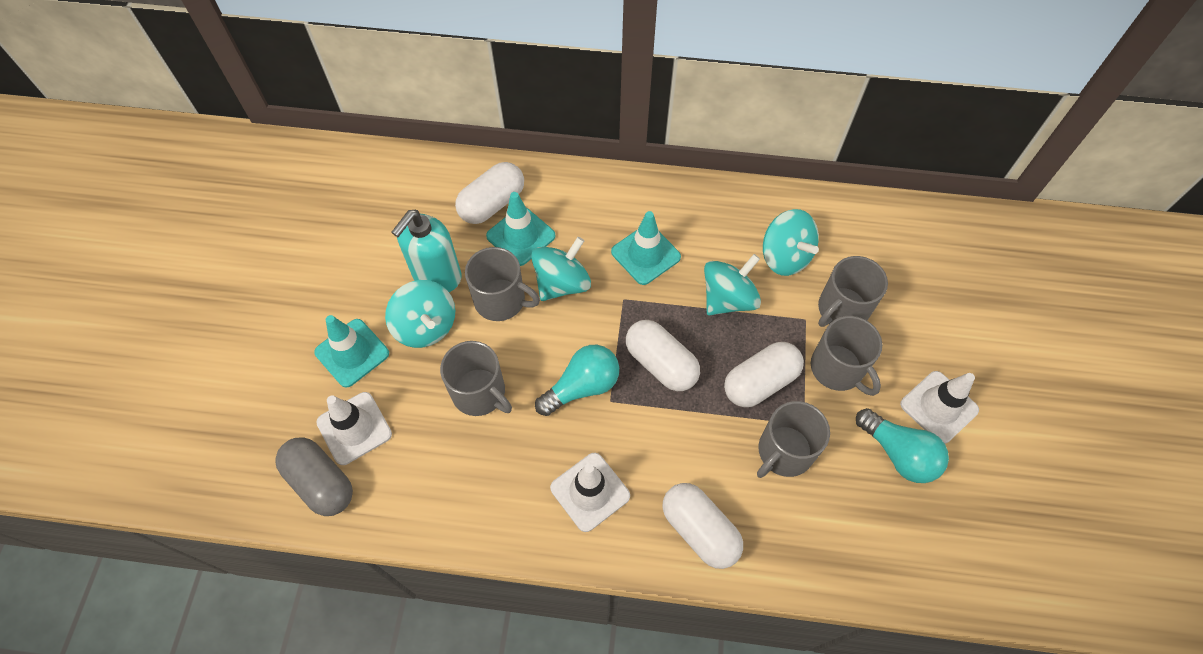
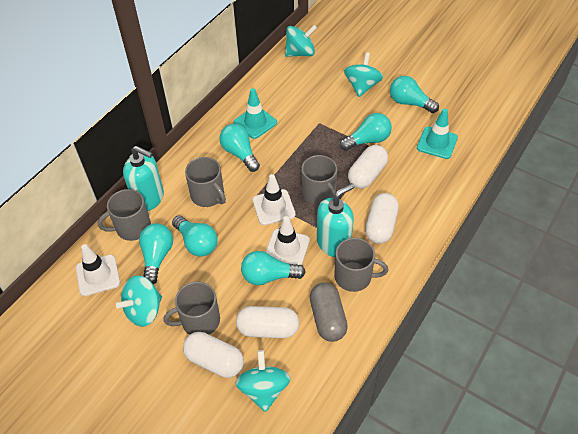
turquoise light bulb: 2 -> 6
turquoise soap dispenser: 1 -> 2
turquoise traffic cone: 3 -> 2

